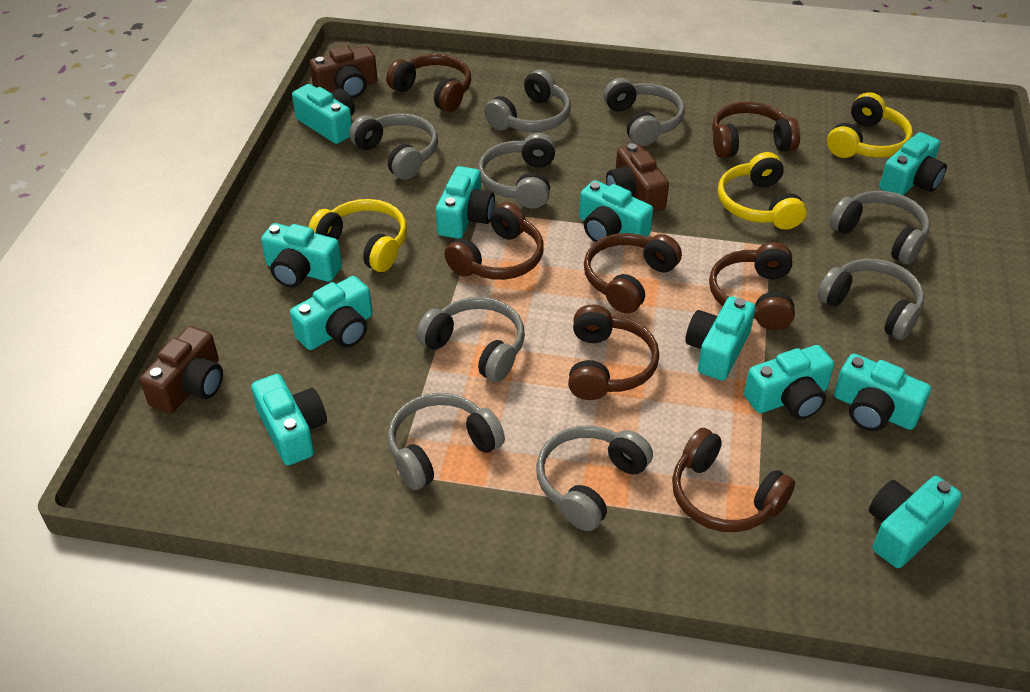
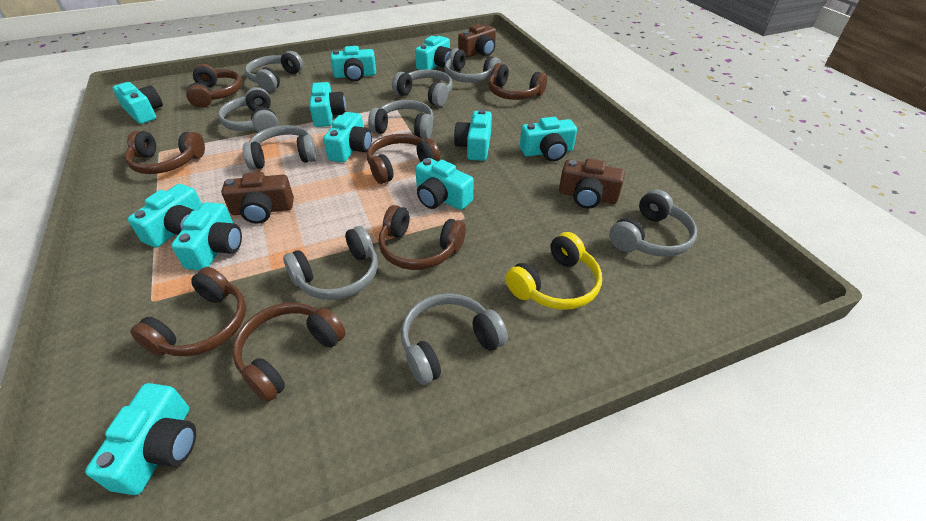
yellow headphones: 3 -> 1

